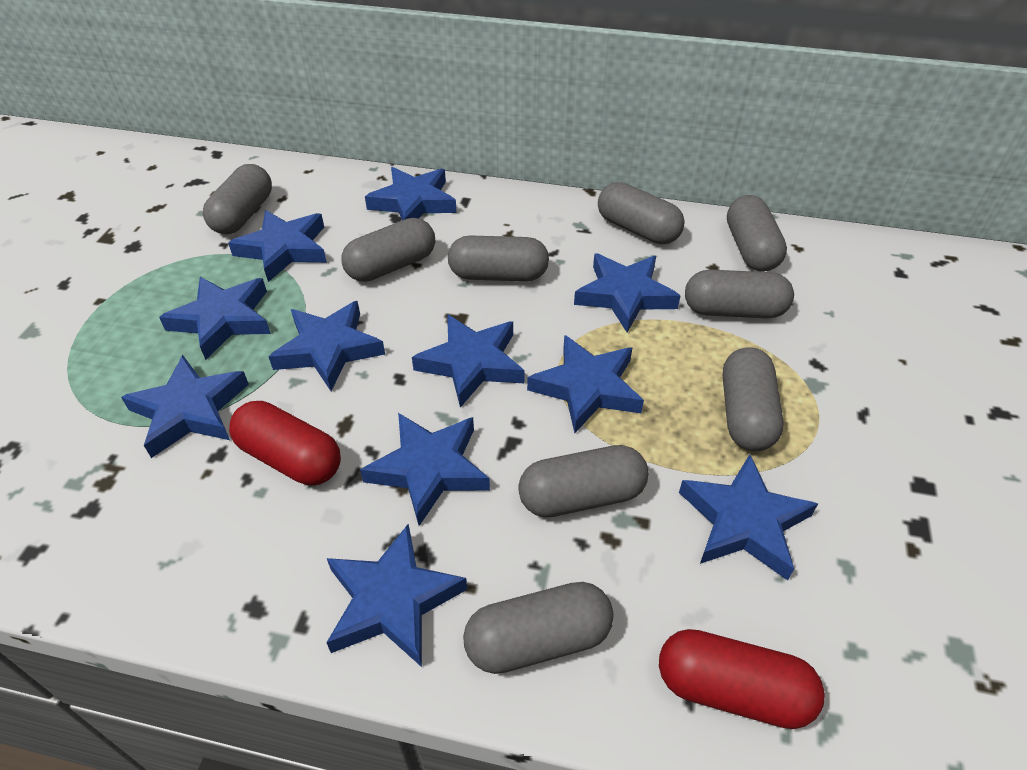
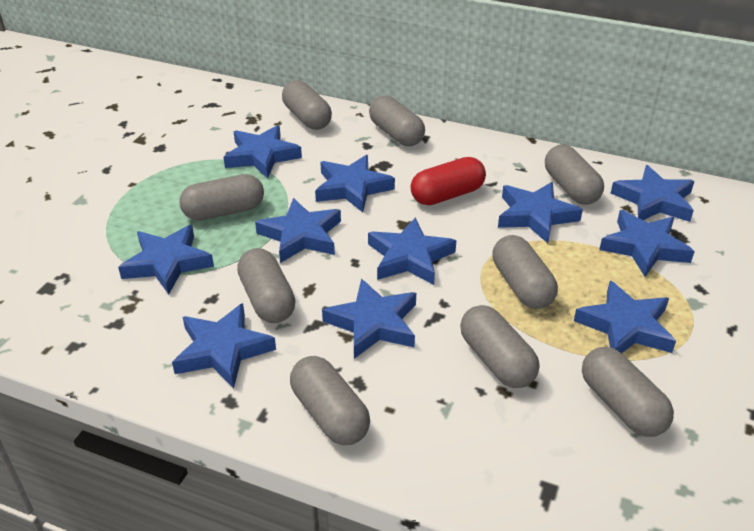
red capsule: 2 -> 1

